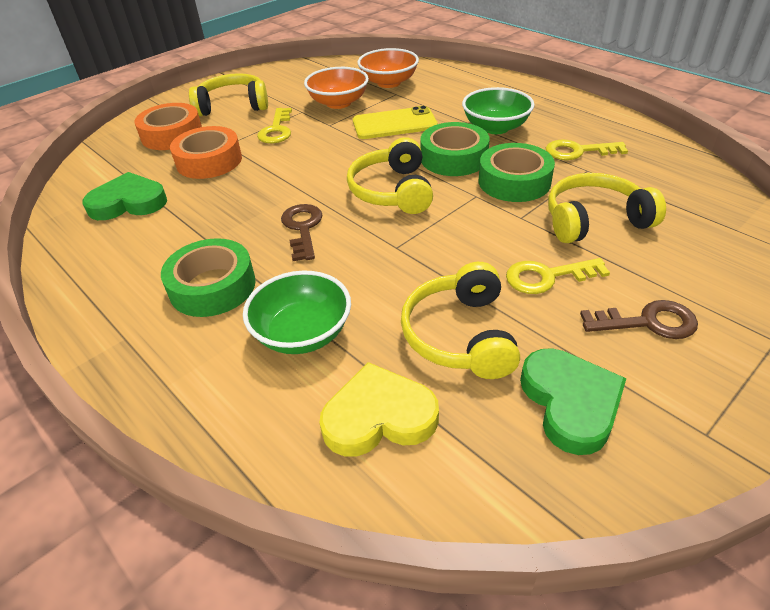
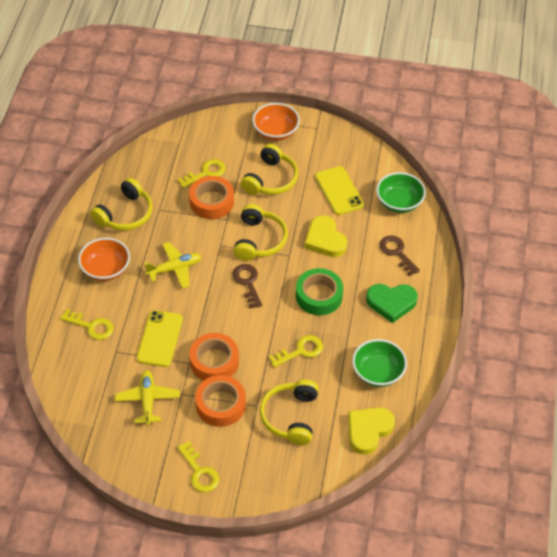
green heart: 2 -> 1
green tape: 3 -> 1
orange tape: 2 -> 3
yellow heart: 1 -> 2
yellow key: 3 -> 4
yellow phone: 1 -> 2
yellow plane: 0 -> 2

